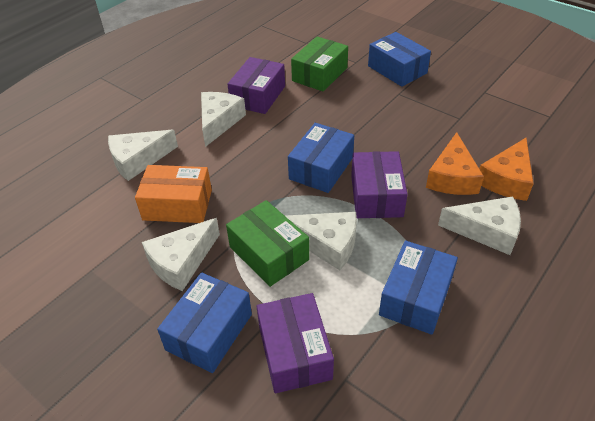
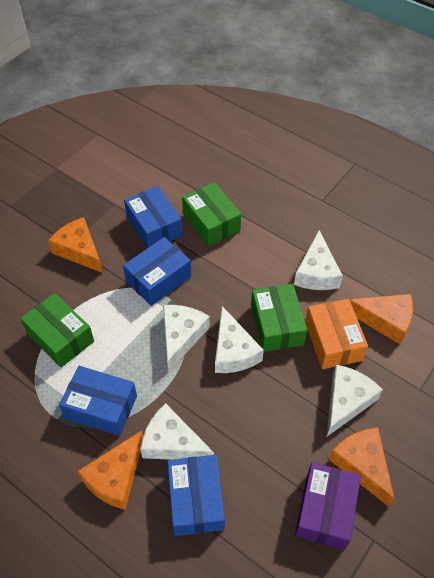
green box: 2 -> 3
orange cheese: 2 -> 4
purple box: 3 -> 1

